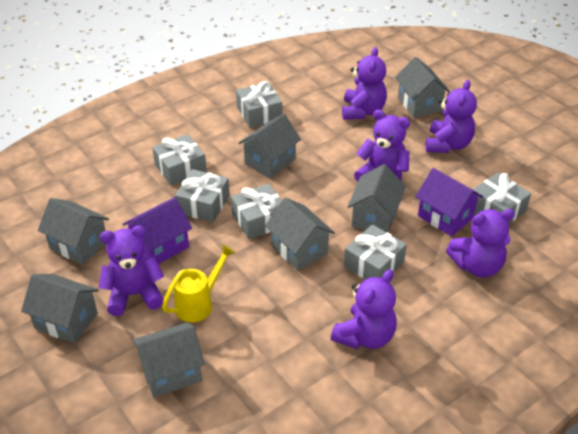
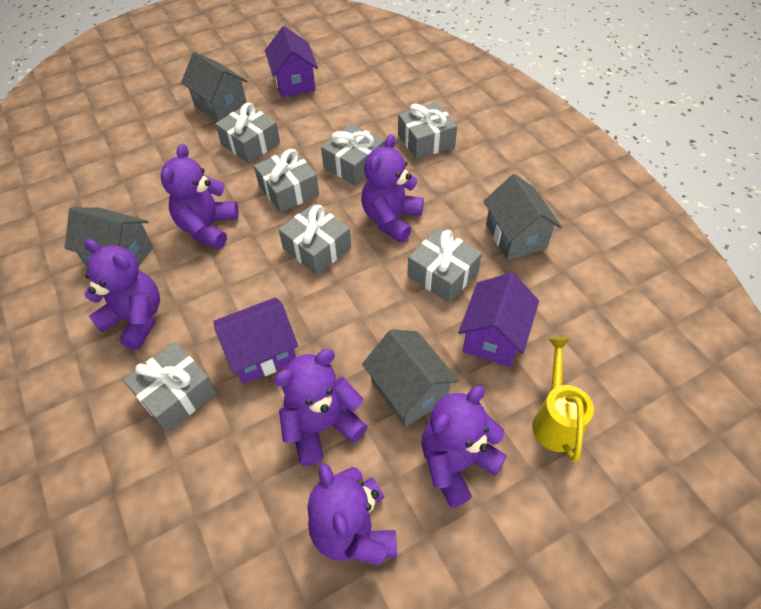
grey gift: 6 -> 7
grey house: 7 -> 4
purple house: 2 -> 3

